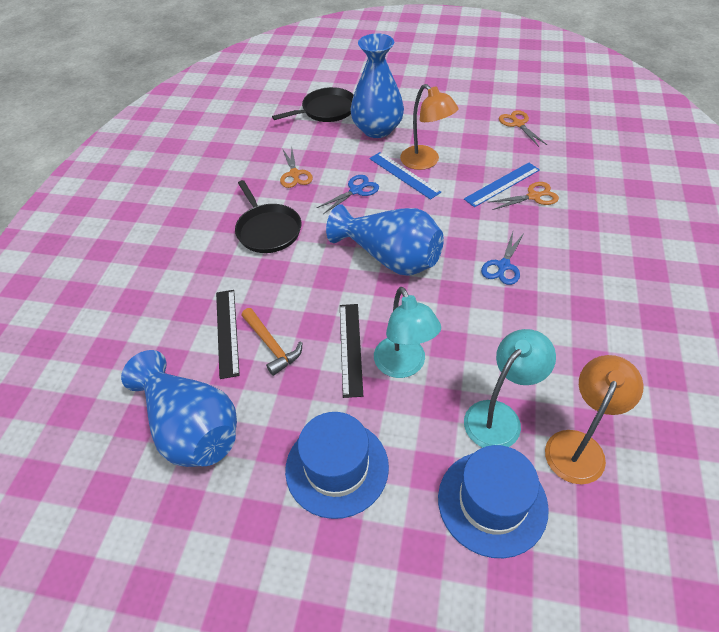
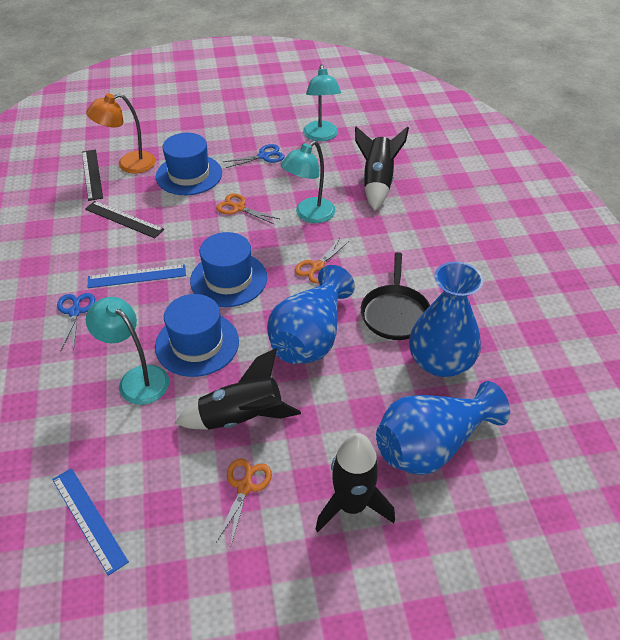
black pan: 2 -> 1
black rocket: 0 -> 3
blue hat: 2 -> 3
orange hammer: 1 -> 0
orange lamp: 2 -> 1
turquoise lamp: 2 -> 3

